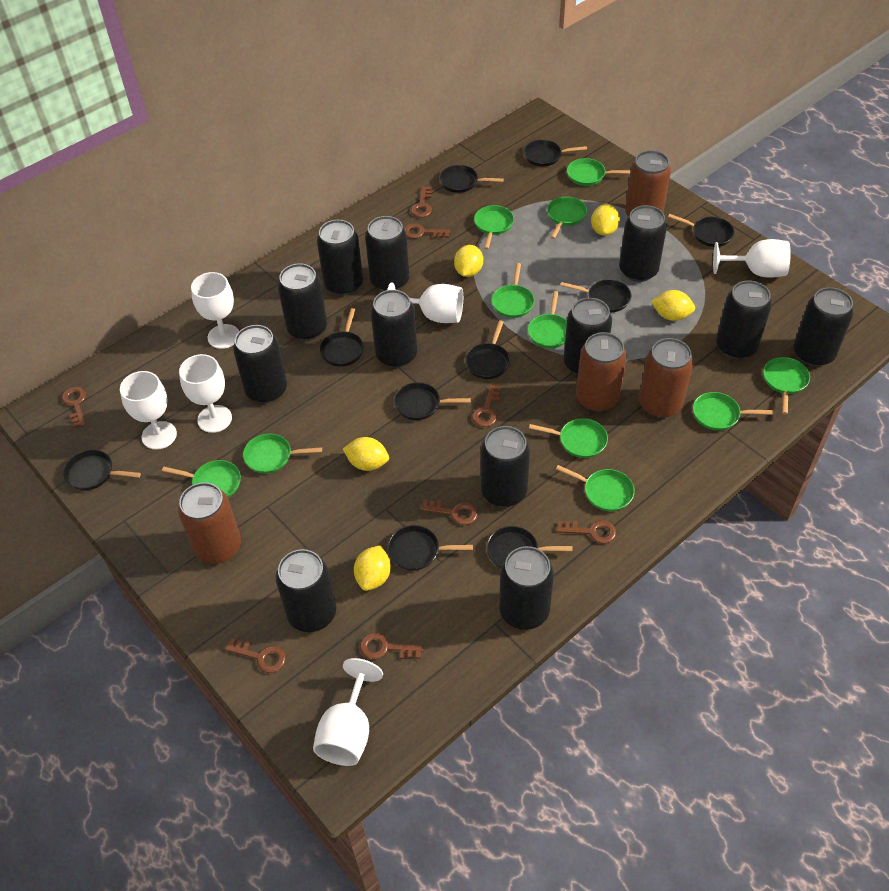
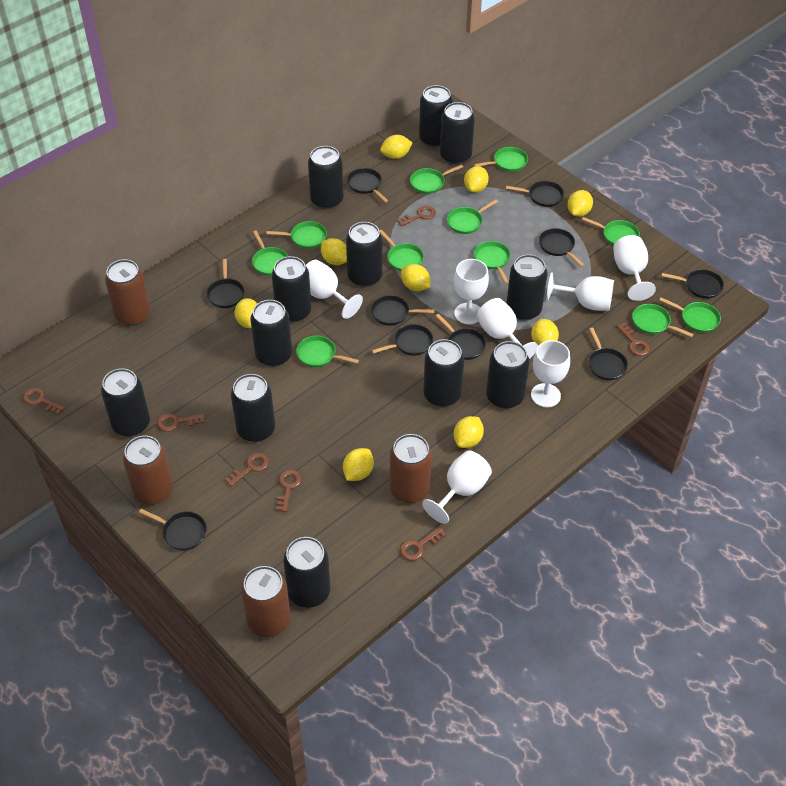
brown key: 8 -> 7
white goblet: 6 -> 7
yellow lemon: 5 -> 9

